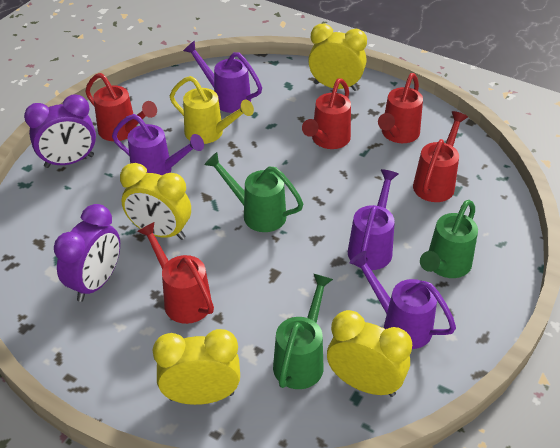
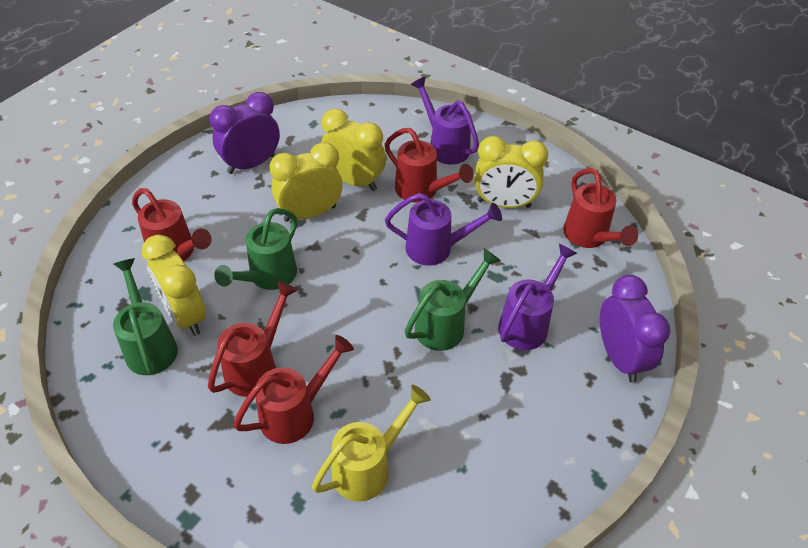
purple watering can: 4 -> 3

